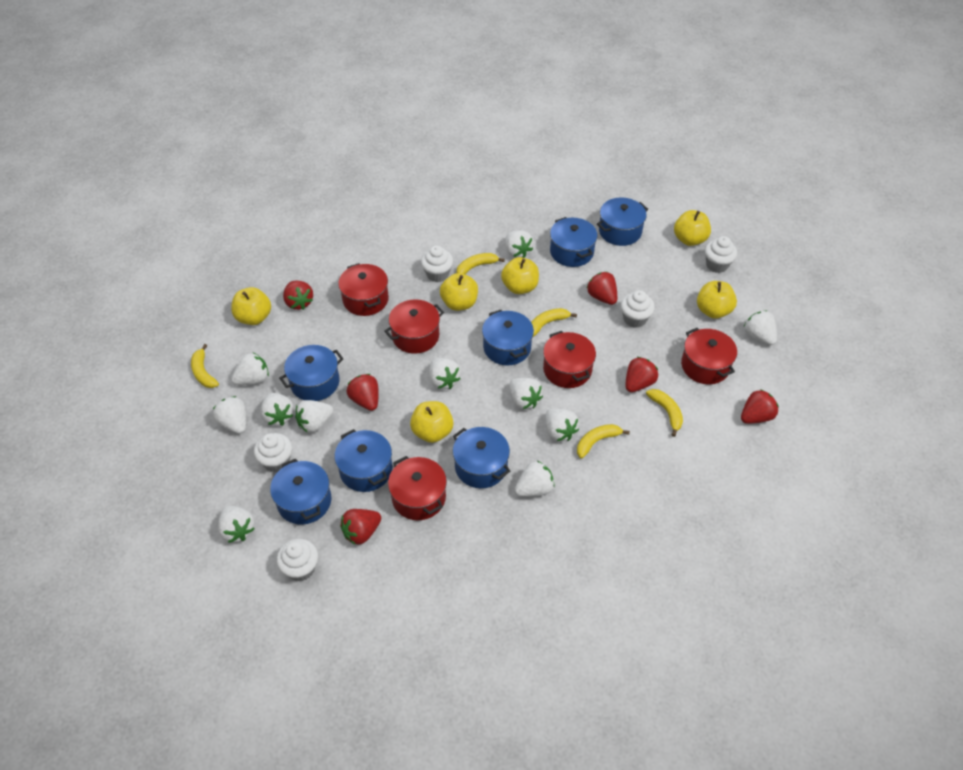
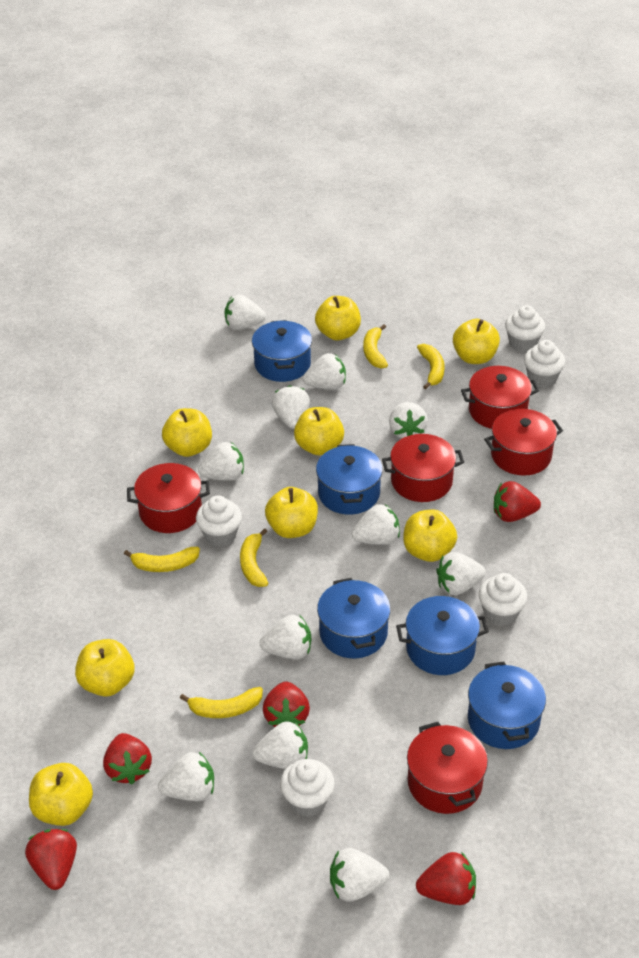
blue pot: 7 -> 5
red strawberry: 6 -> 5
yellow apple: 6 -> 8

